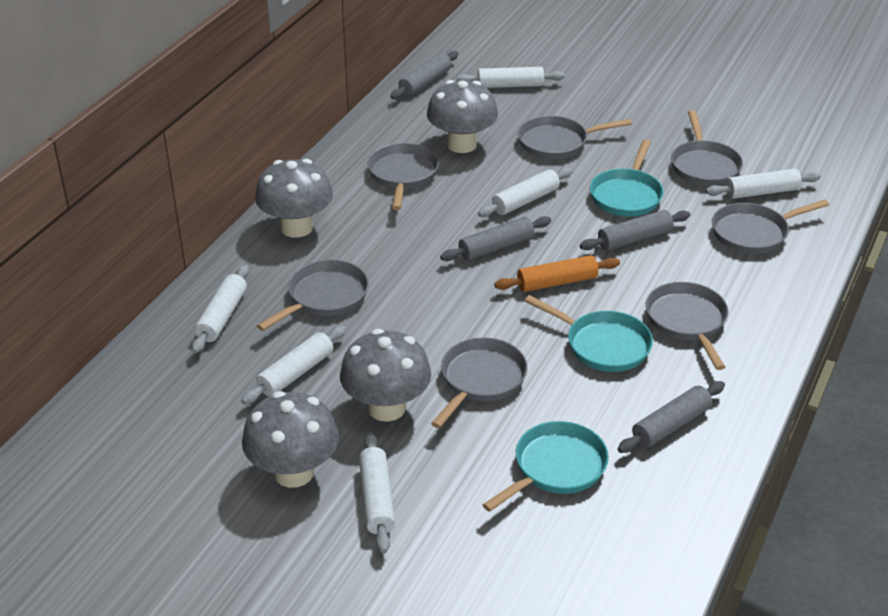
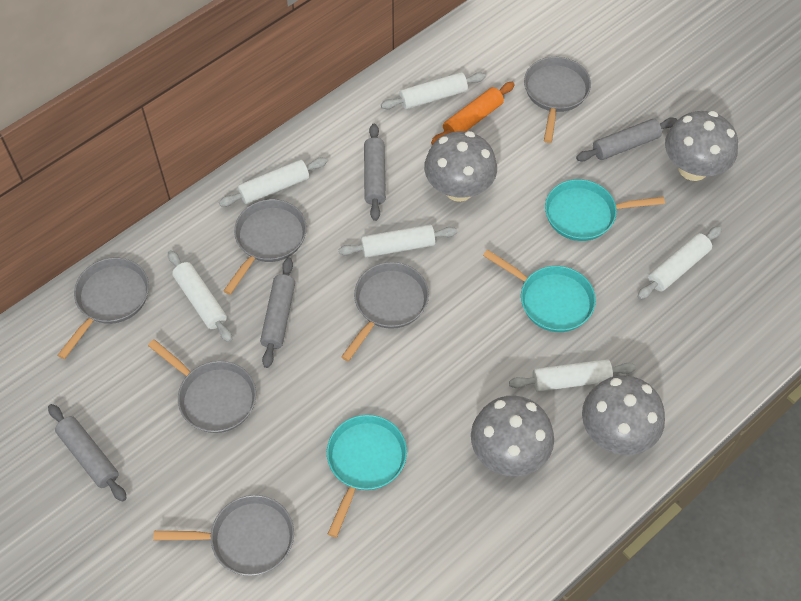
grey pan: 7 -> 6

